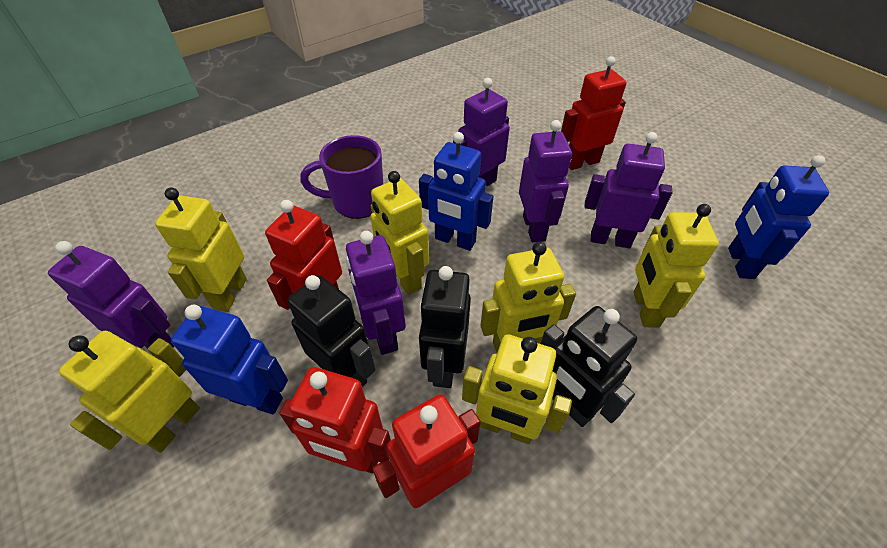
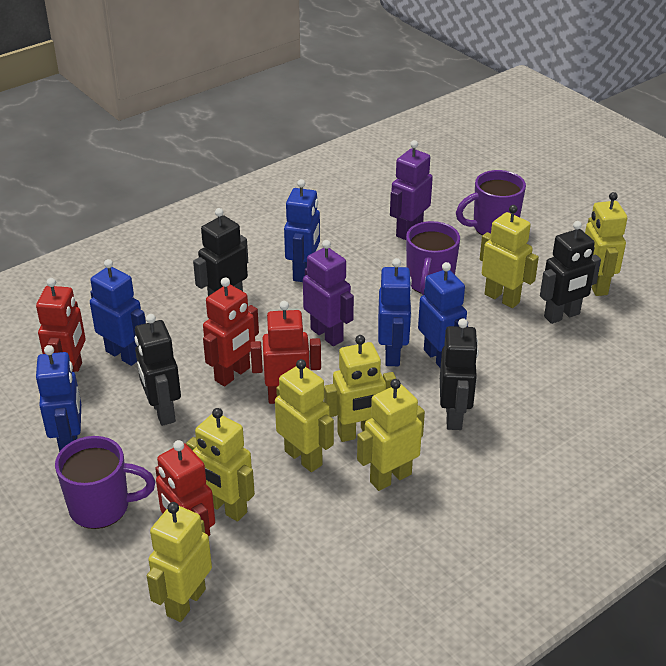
black robot: 3 -> 4
blue robot: 3 -> 5
purple mug: 1 -> 3
purple robot: 5 -> 2
yellow robot: 6 -> 7

